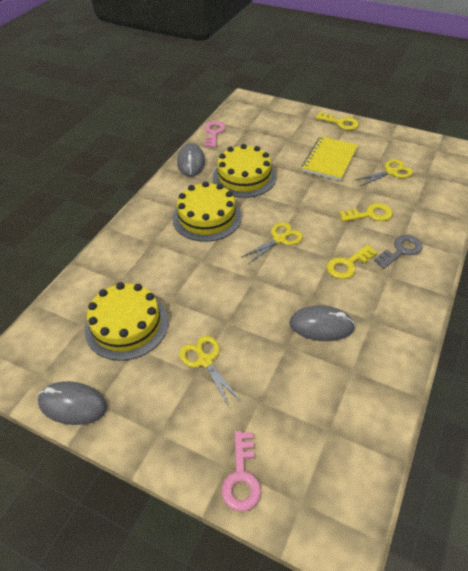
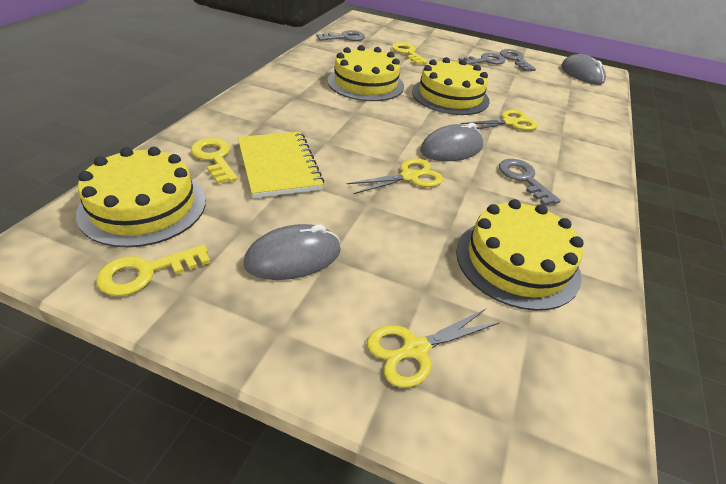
grey key: 1 -> 4
pink key: 2 -> 0
yellow cake: 3 -> 4

